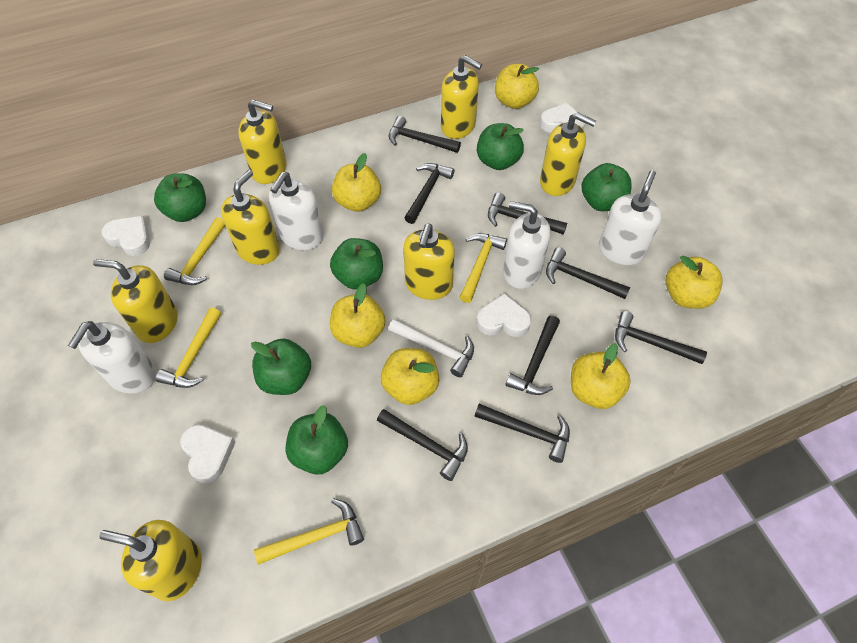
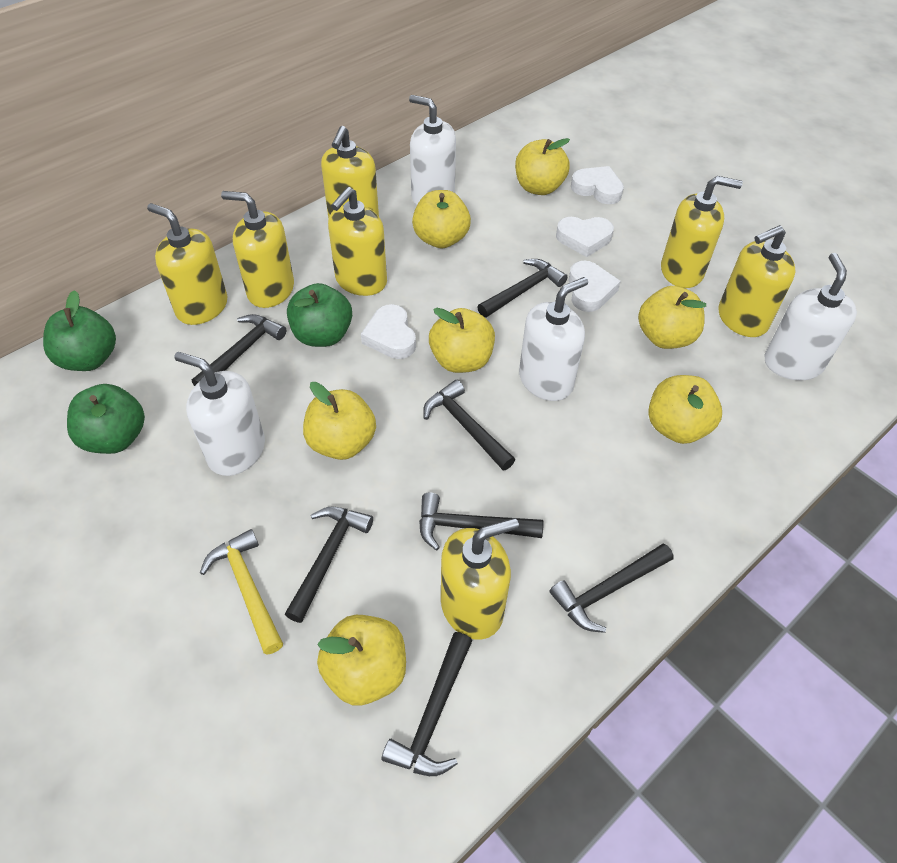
black hammer: 8 -> 7
green apple: 6 -> 3
white hammer: 1 -> 0
yellow apple: 6 -> 7
yellow hammer: 4 -> 1

